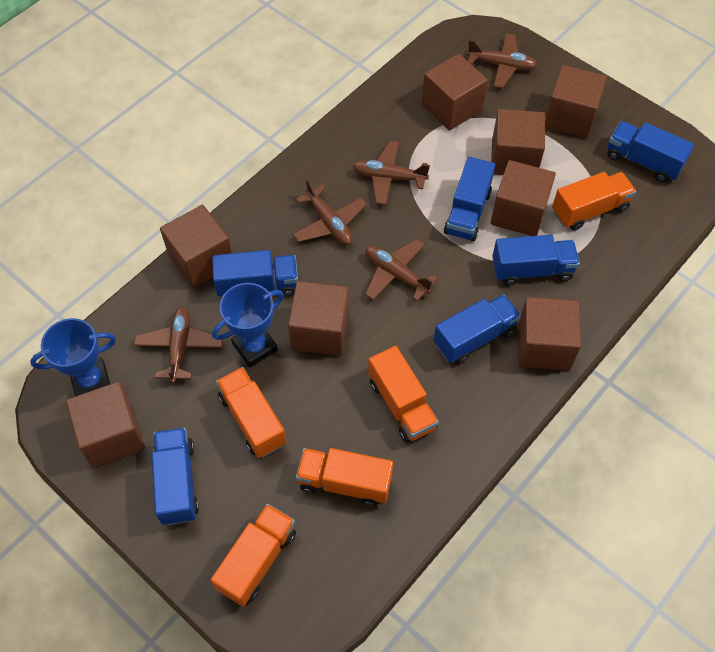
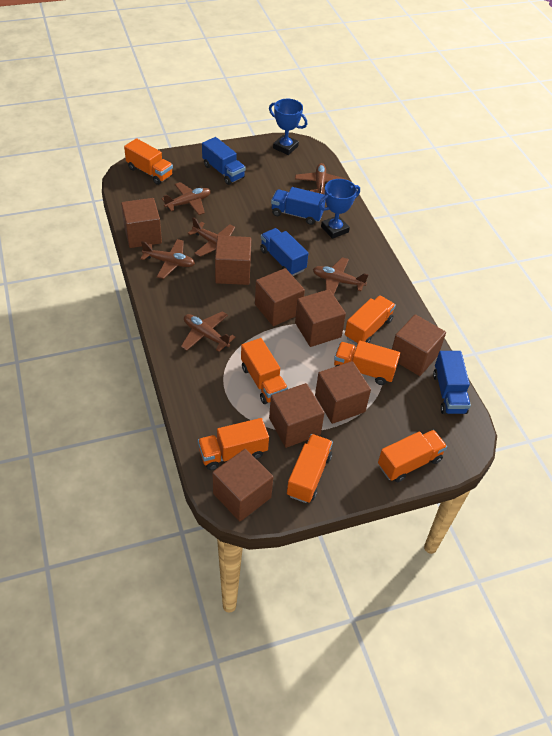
blue truck: 6 -> 4
brown plane: 5 -> 6
orange truck: 5 -> 7

